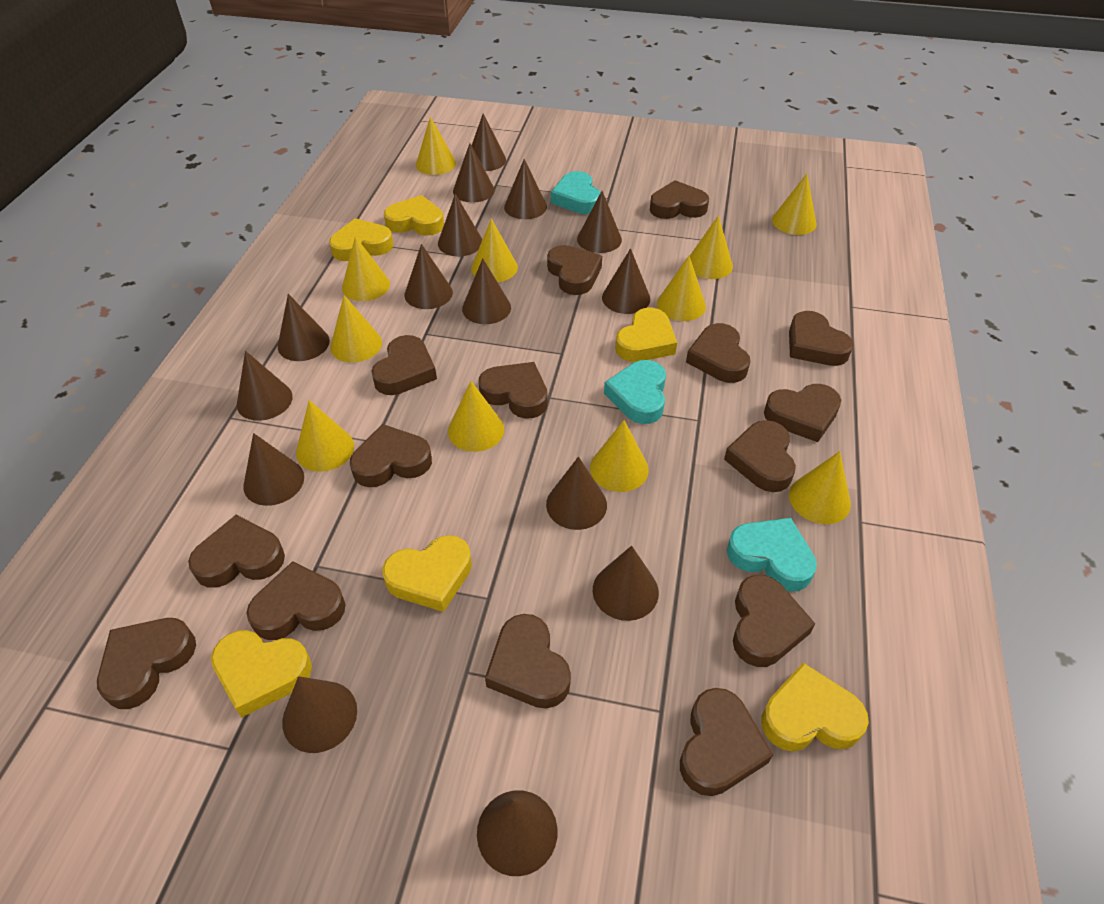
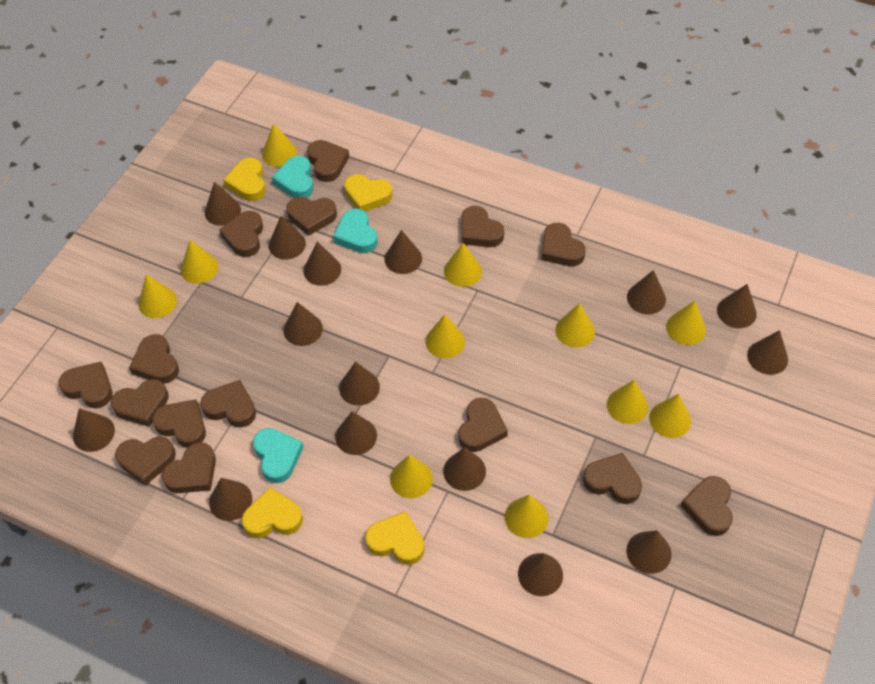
yellow heart: 6 -> 4

